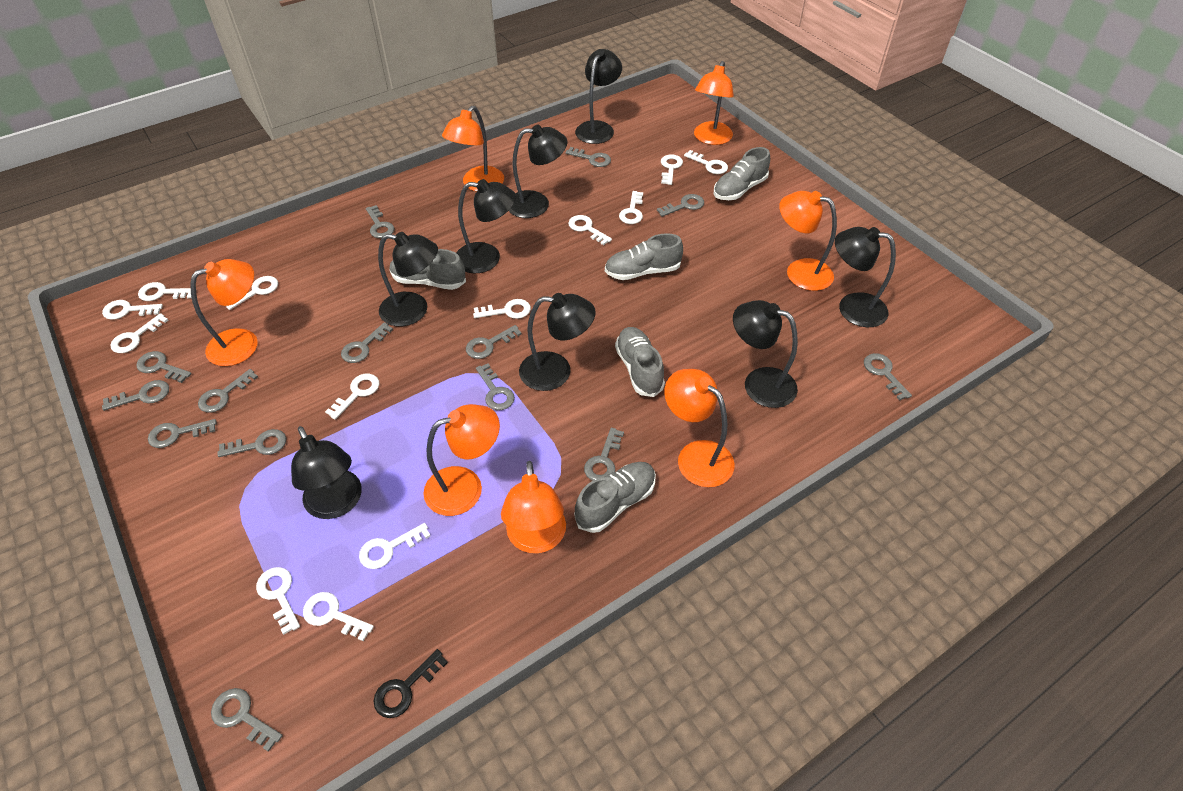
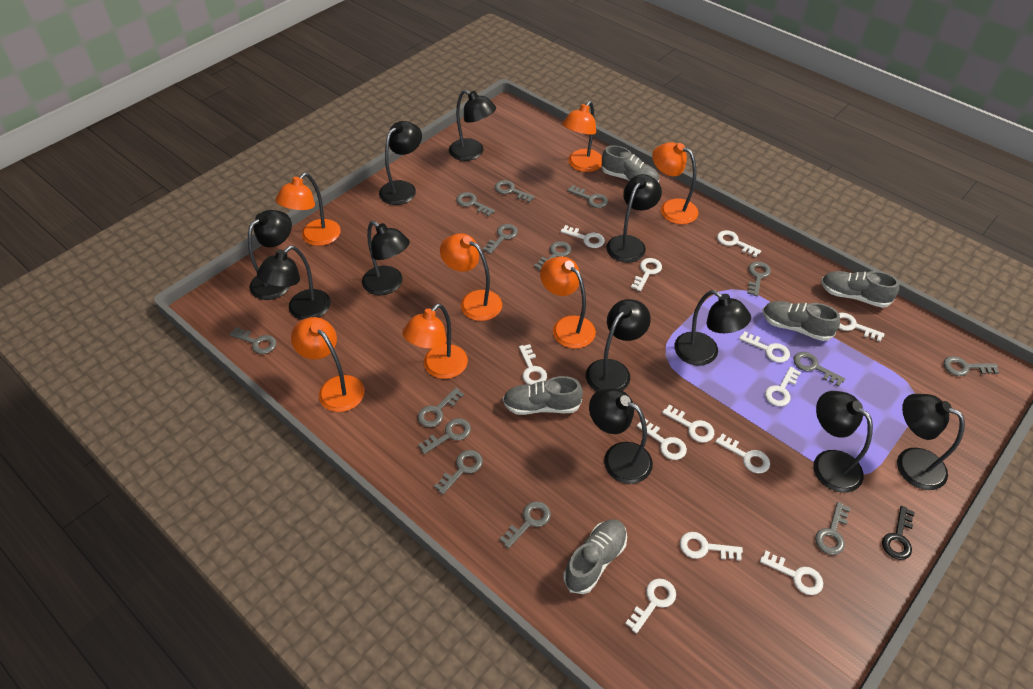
black lamp: 8 -> 11

